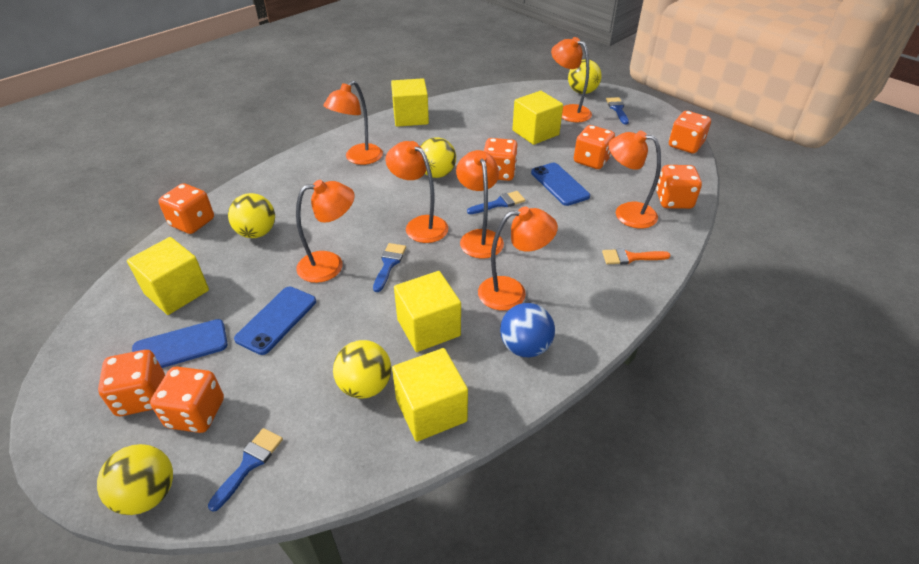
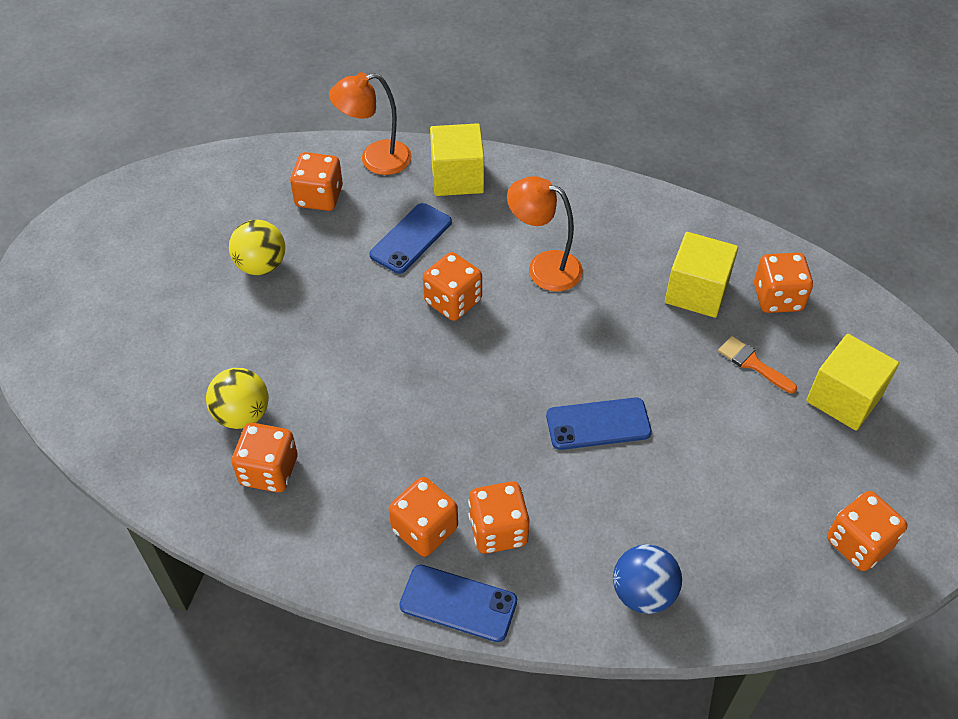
blue brush: 4 -> 0
orange lamp: 7 -> 2
yellow ball: 5 -> 2
yellow cube: 5 -> 3

